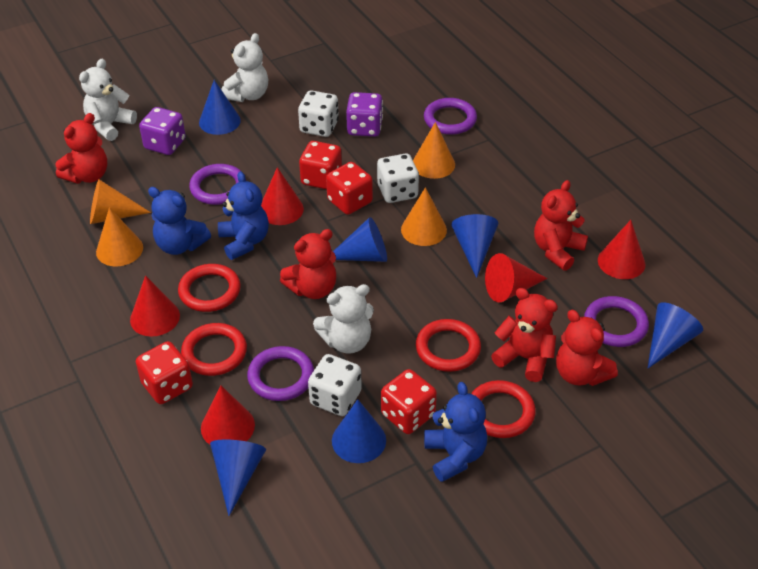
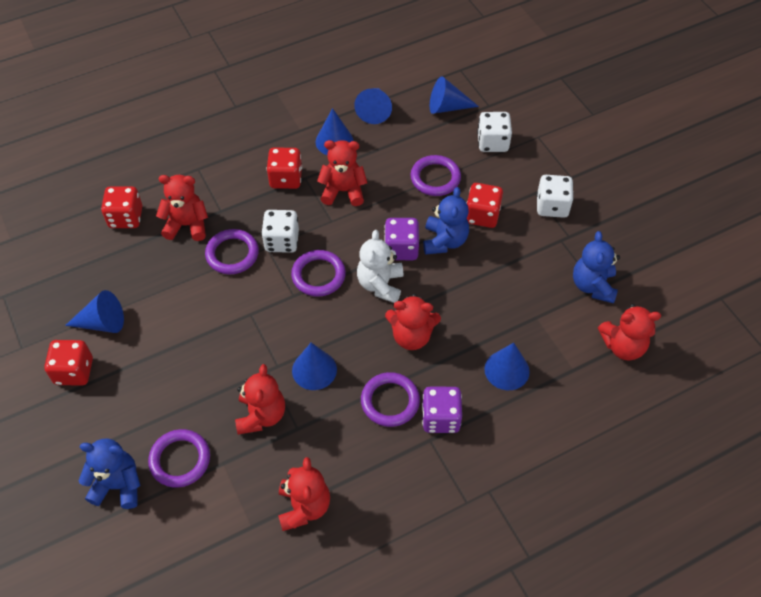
orange cone: 4 -> 0
purple ring: 4 -> 5
red cone: 5 -> 0
red ring: 4 -> 0
red teddy bear: 5 -> 6
white teddy bear: 3 -> 1

